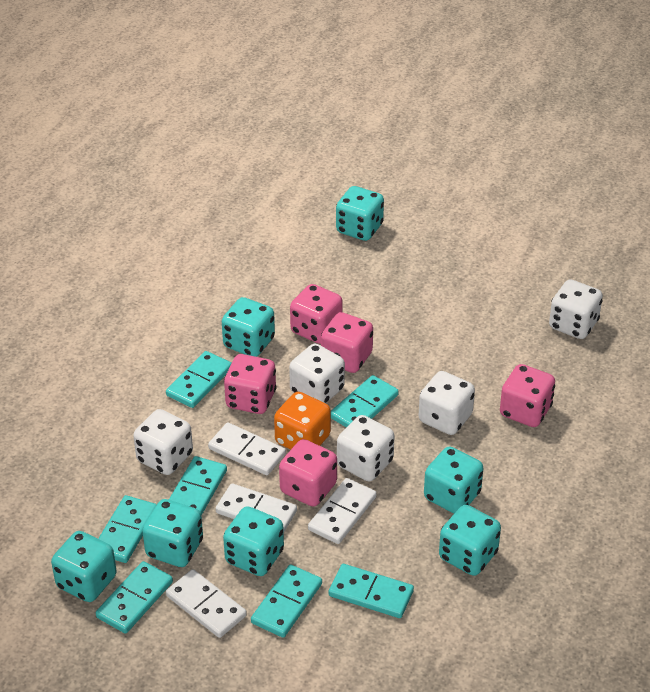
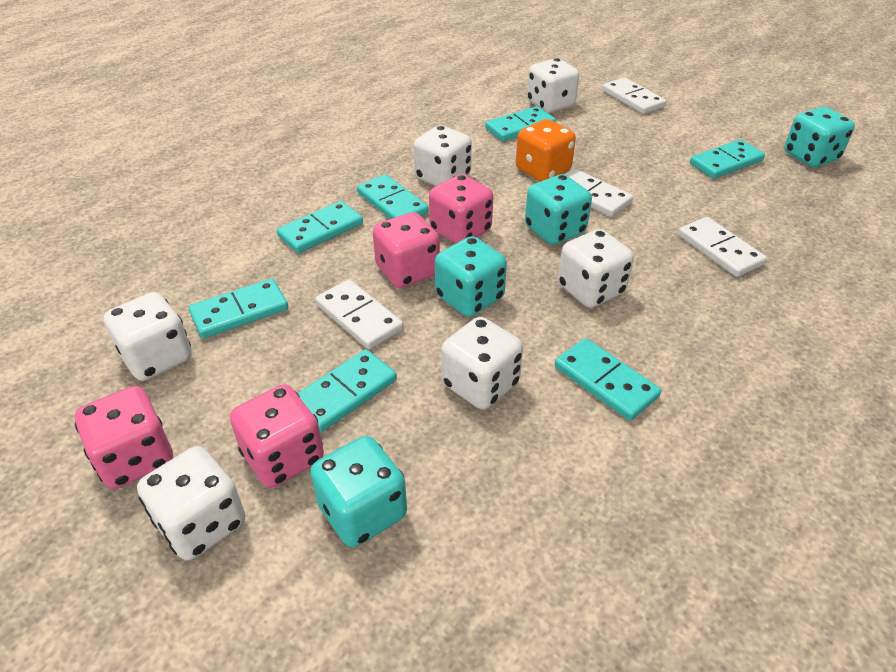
pink dice: 5 -> 4
turquoise dice: 7 -> 4
white dice: 5 -> 6

